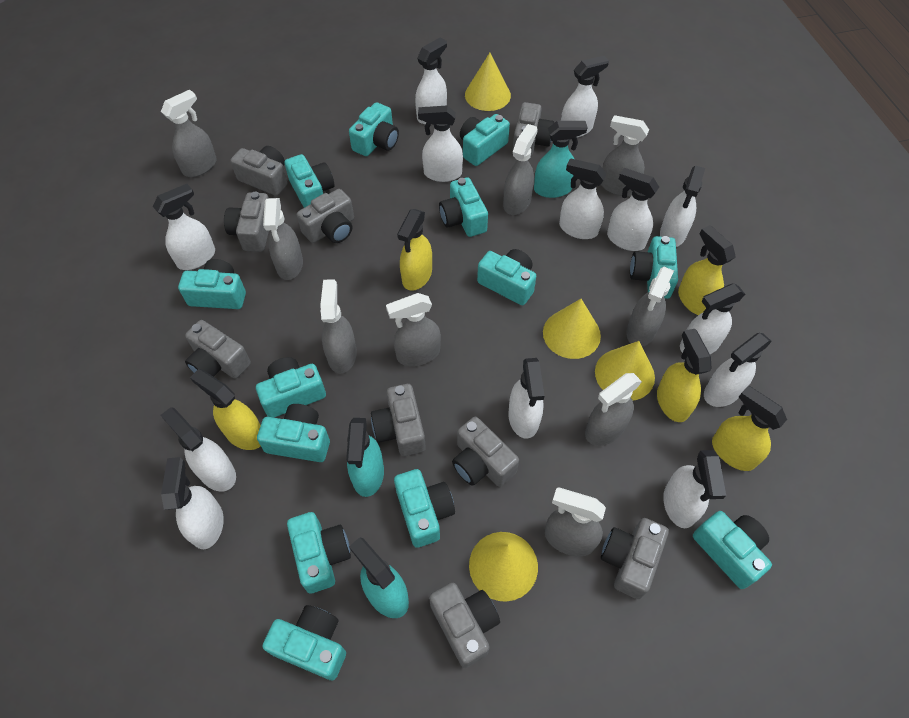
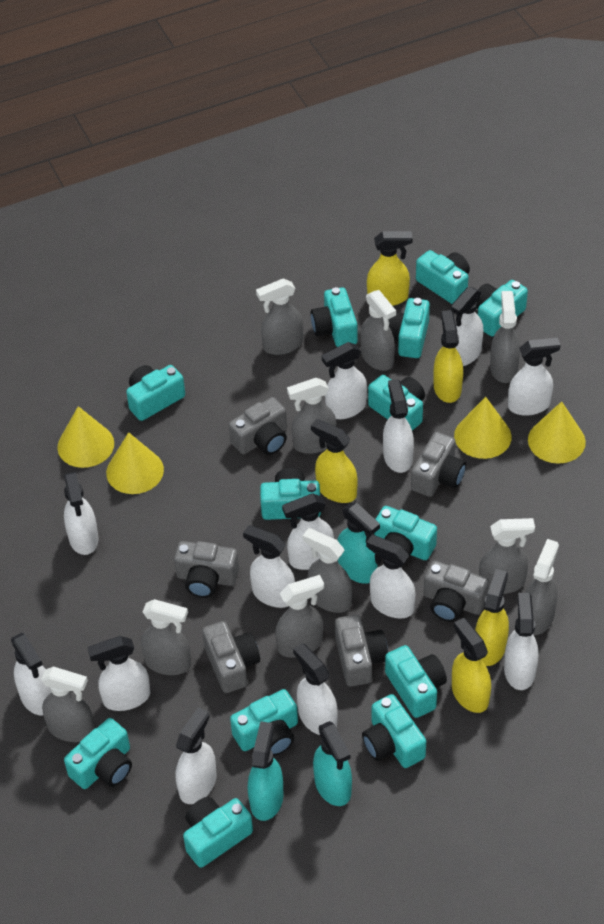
grey camera: 9 -> 6
grey spray bottle: 9 -> 10

